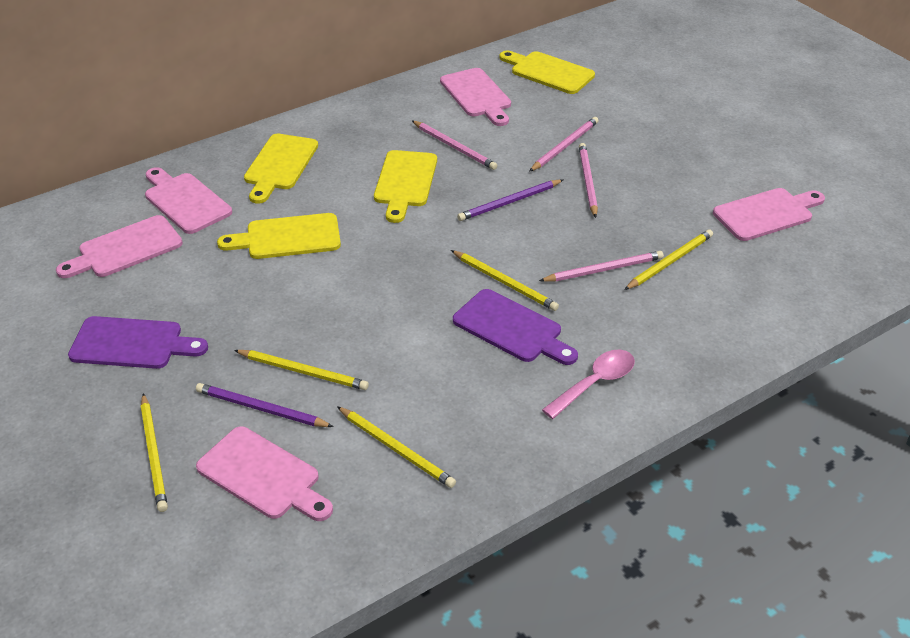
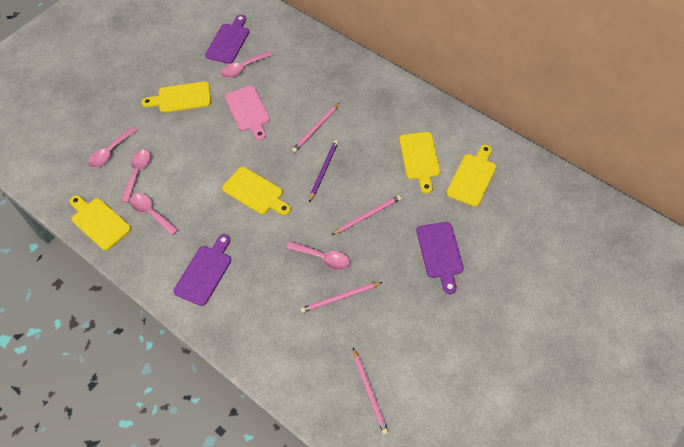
pink cutting board: 5 -> 1
pink spoon: 1 -> 5
purple cutting board: 2 -> 3
purple pencil: 2 -> 1
yellow cutting board: 4 -> 5
yellow pencil: 5 -> 0

